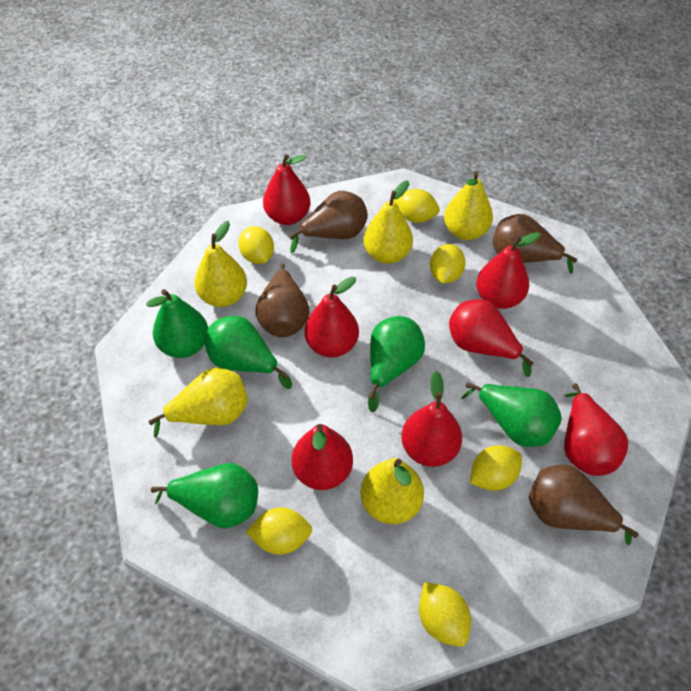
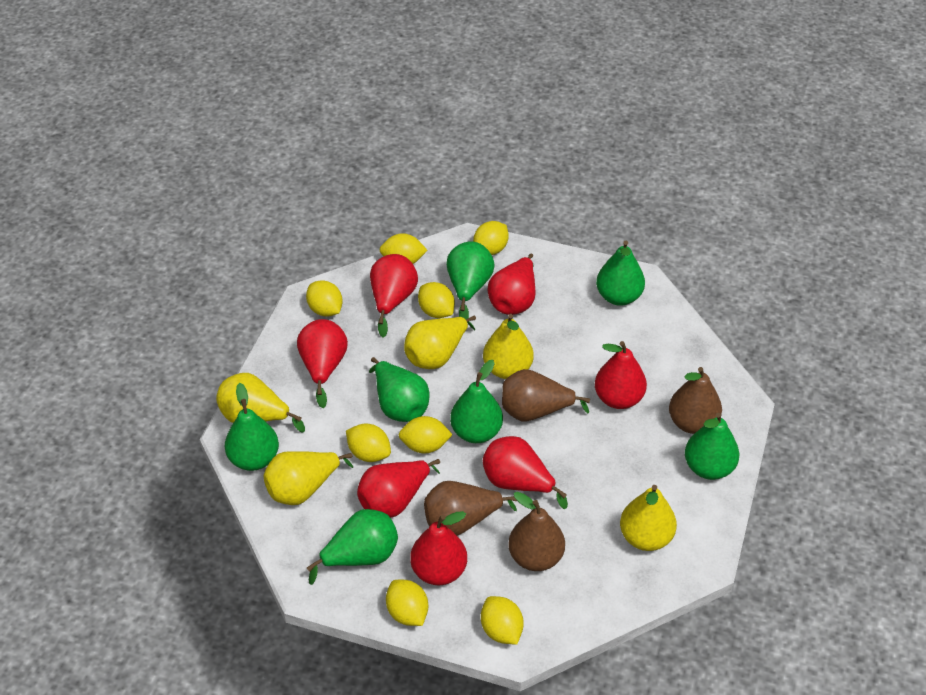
green pear: 5 -> 7
yellow lemon: 6 -> 8

